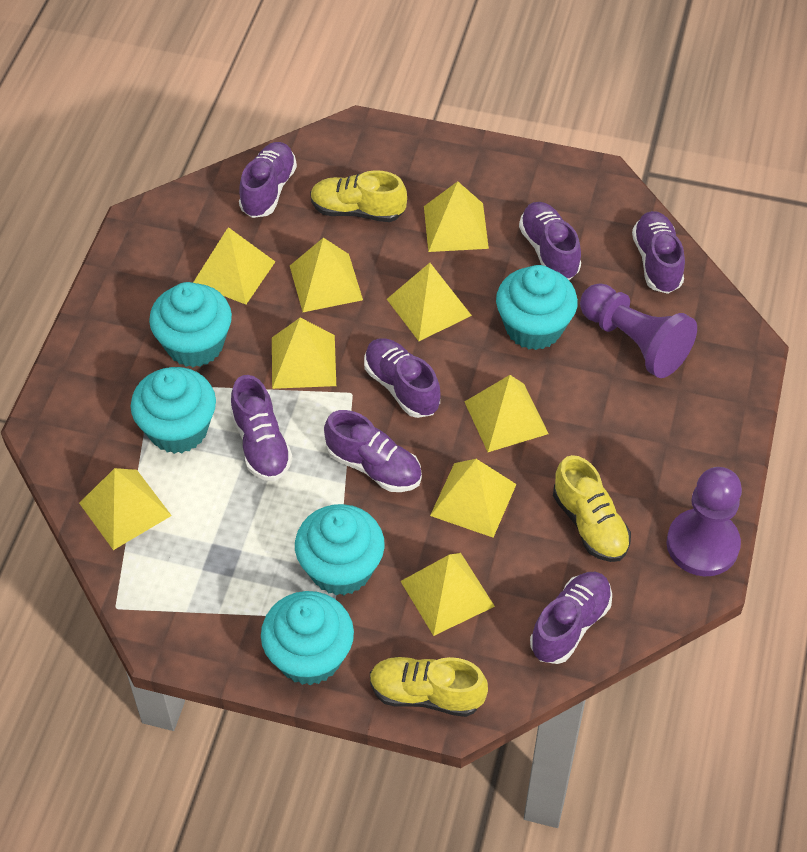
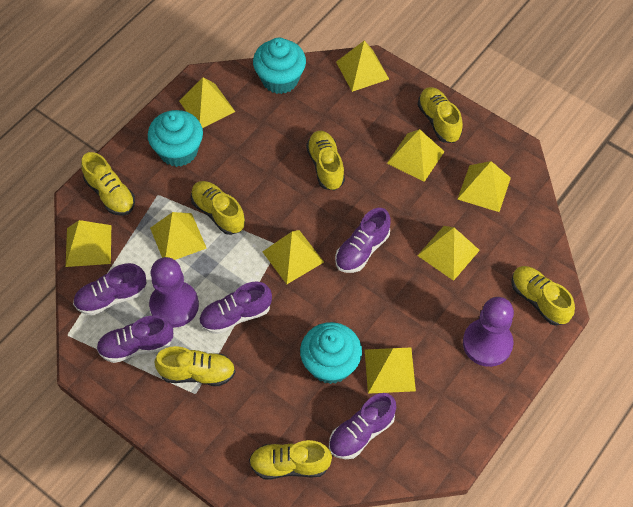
purple shoe: 7 -> 5
turquoise cupcake: 5 -> 3
yellow shoe: 3 -> 7

